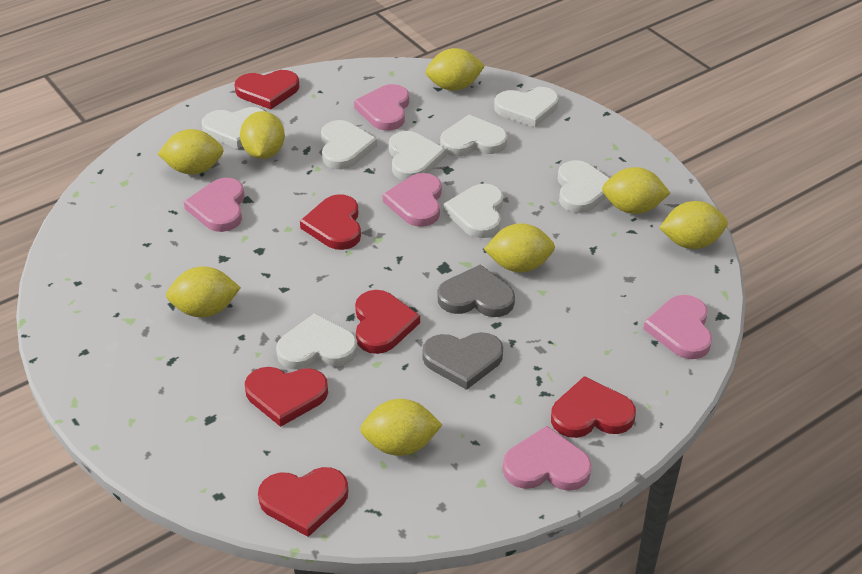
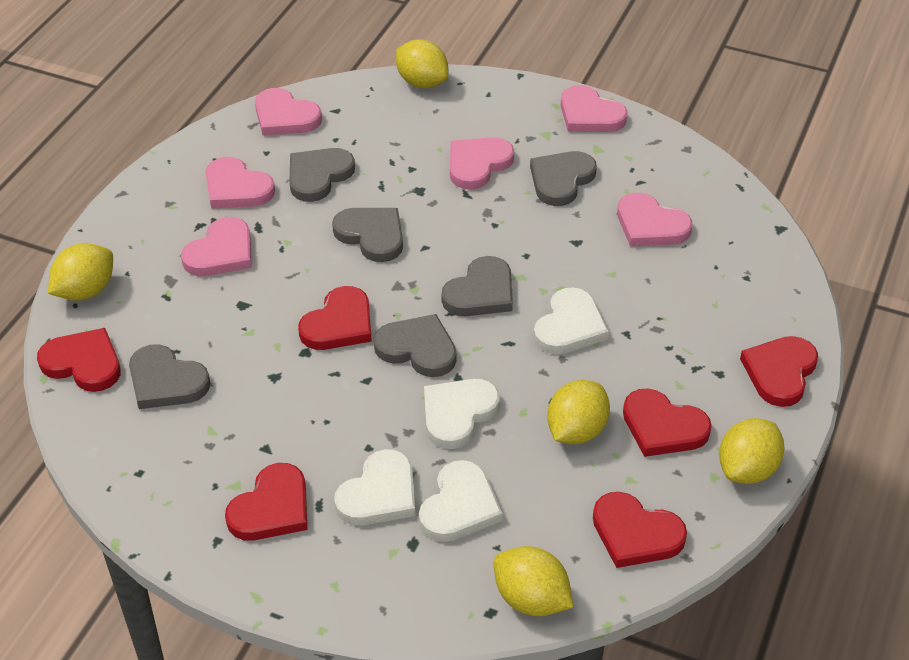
grey heart: 2 -> 6
pink heart: 5 -> 6
white heart: 8 -> 4
yellow lemon: 8 -> 5

